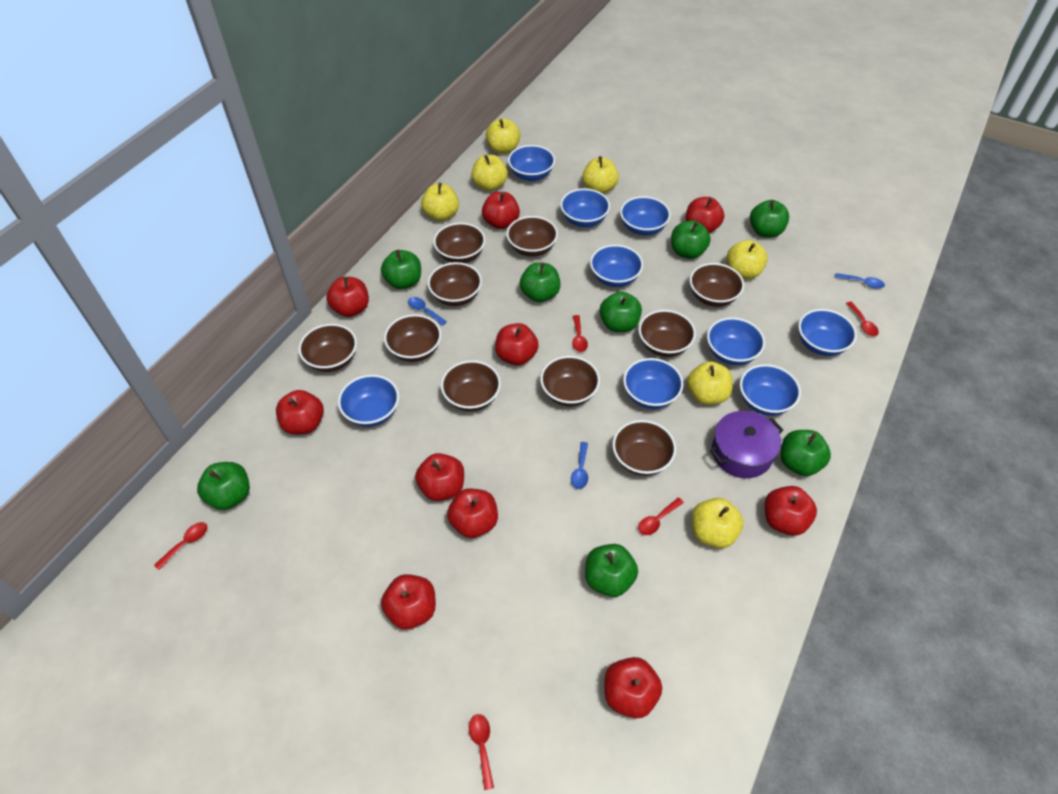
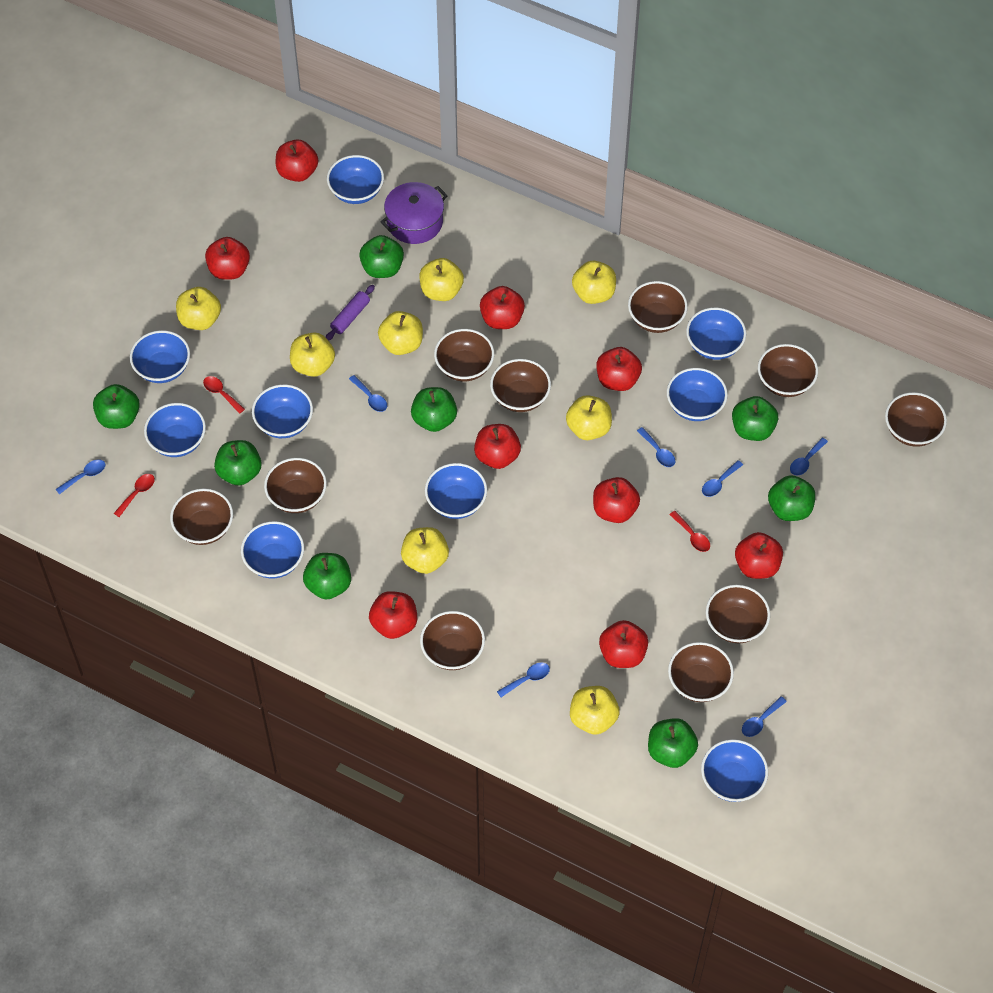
blue spoon: 3 -> 7
purple rolling pin: 0 -> 1
red apple: 10 -> 9
red spoon: 5 -> 3
yellow apple: 7 -> 8

